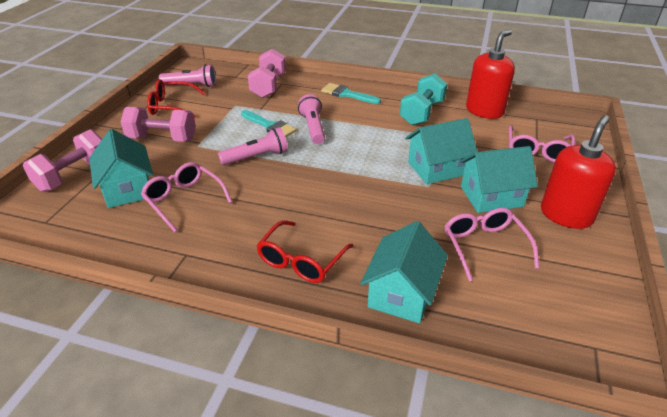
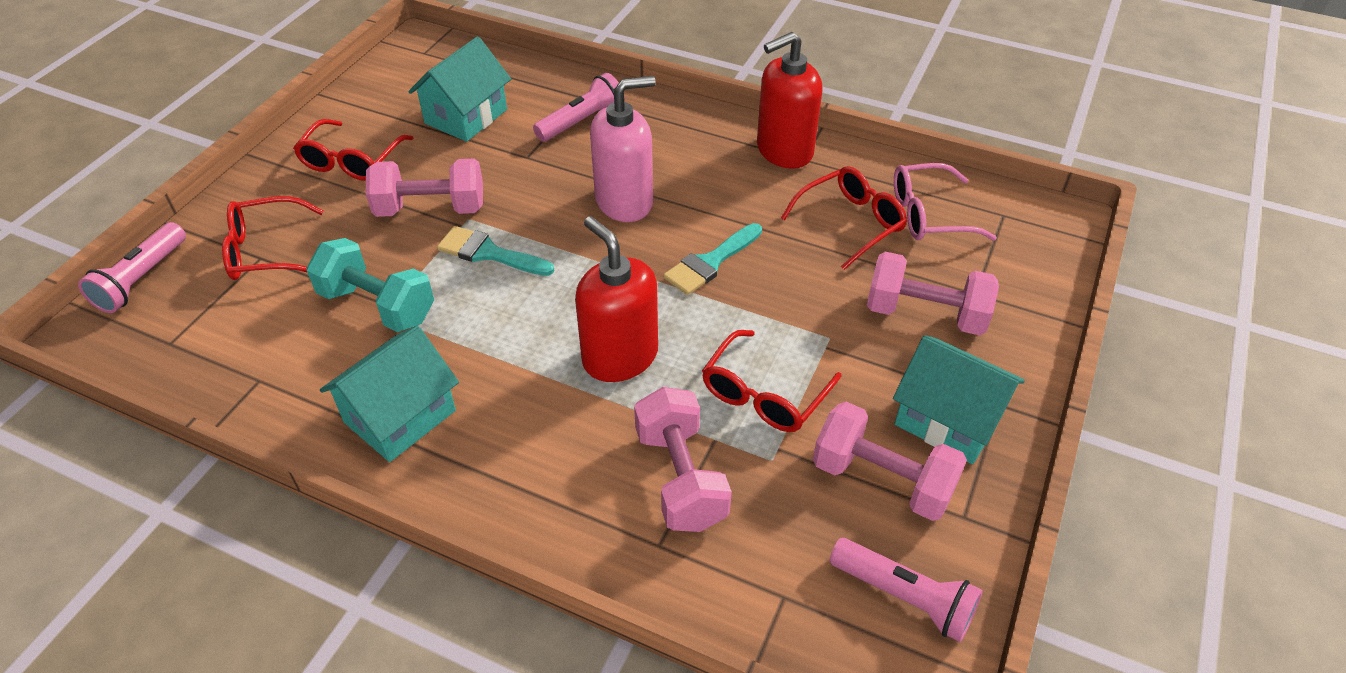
pink dumbbell: 3 -> 4
pink glasses: 3 -> 1
pink soap dispenser: 0 -> 1
red glasses: 2 -> 4
turquoise house: 4 -> 3

